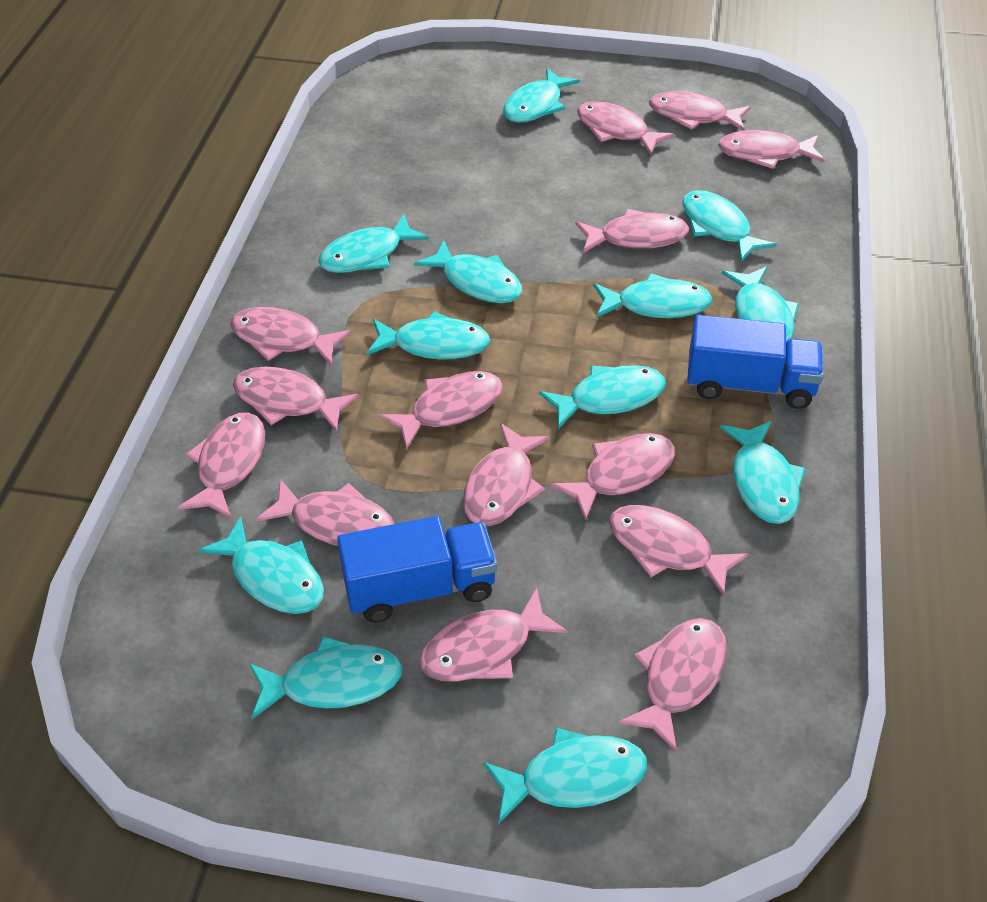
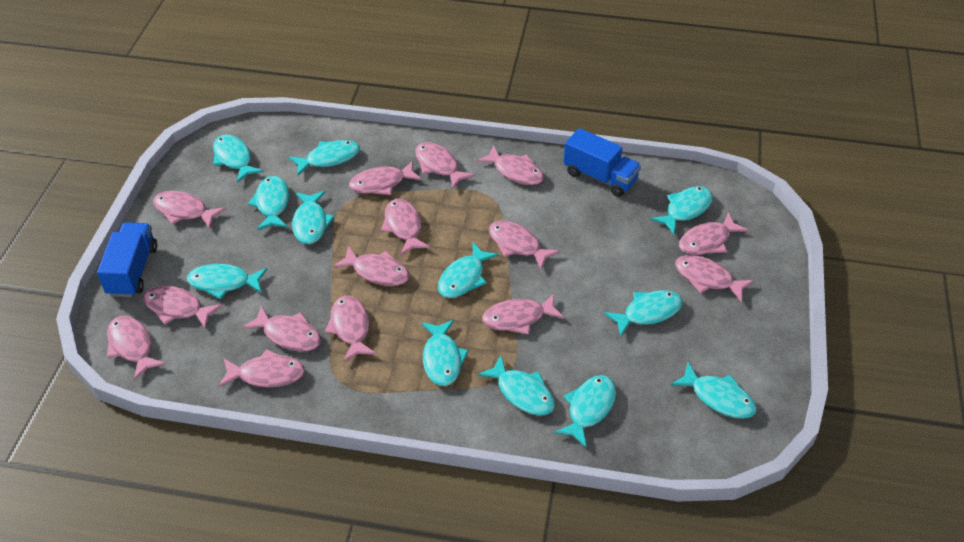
pink fish: 14 -> 15

